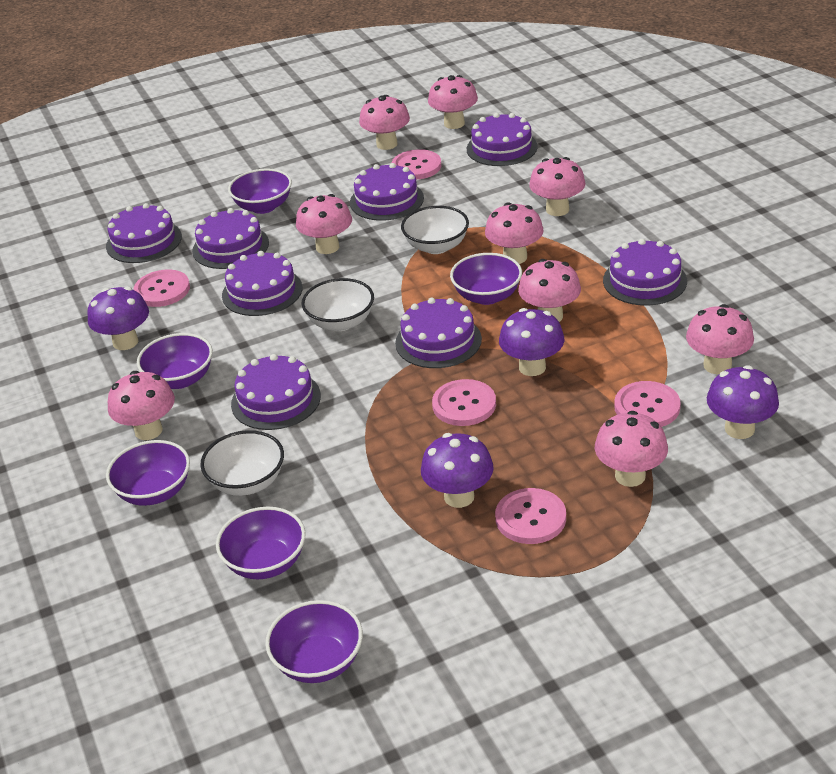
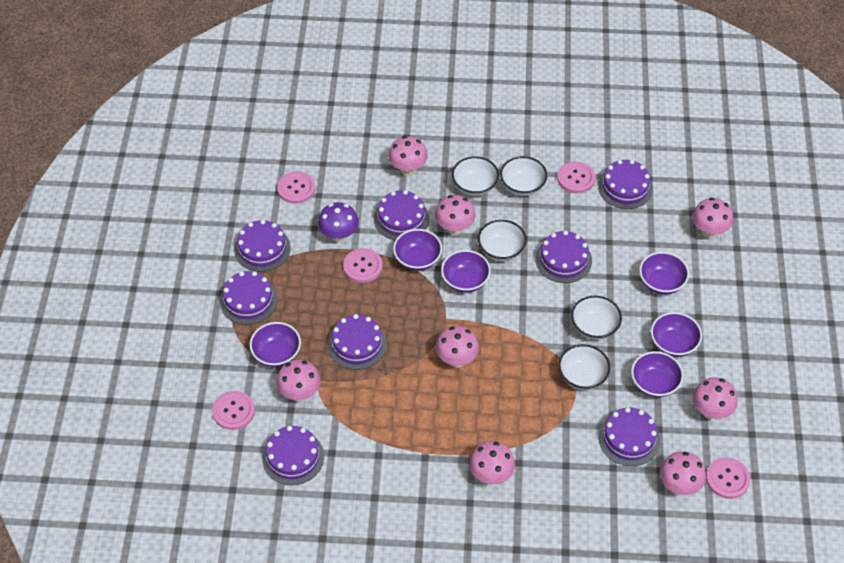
pink mushroom: 9 -> 8
purple mushroom: 4 -> 1
white bowl: 3 -> 5

